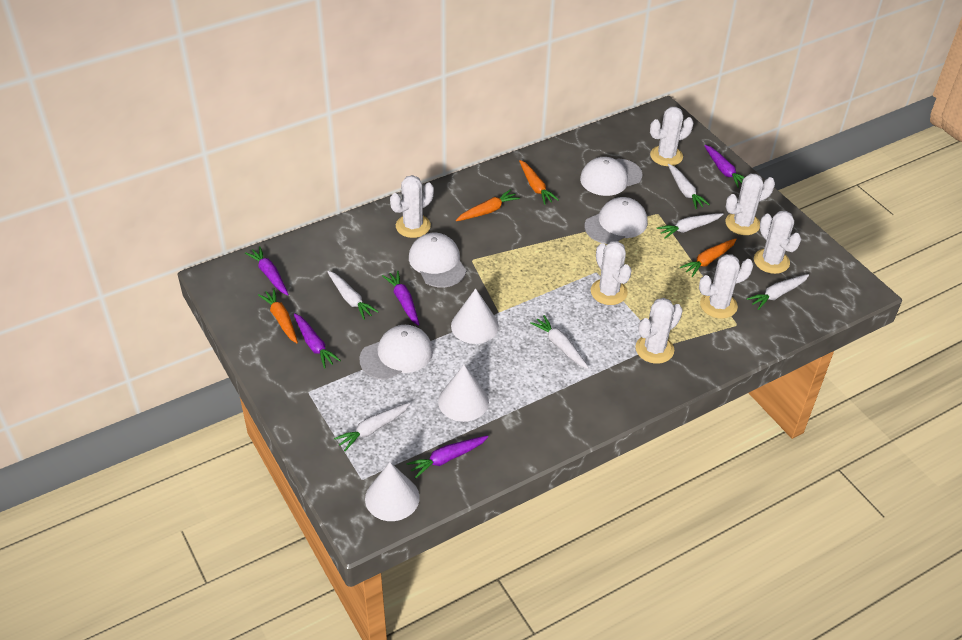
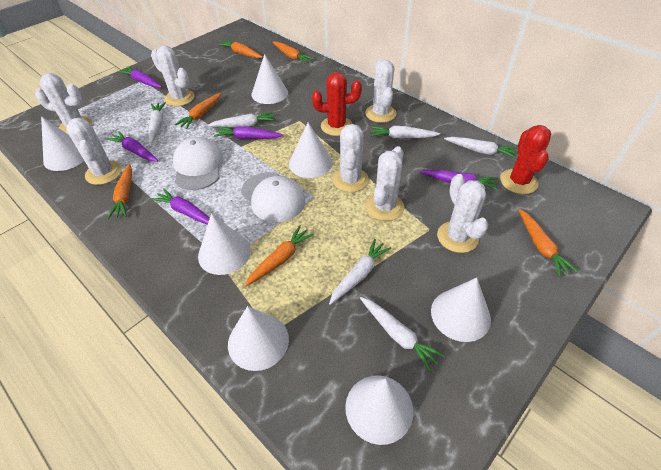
orange carrot: 4 -> 6
red cactus: 0 -> 2
white cap: 4 -> 2
white cone: 3 -> 7

